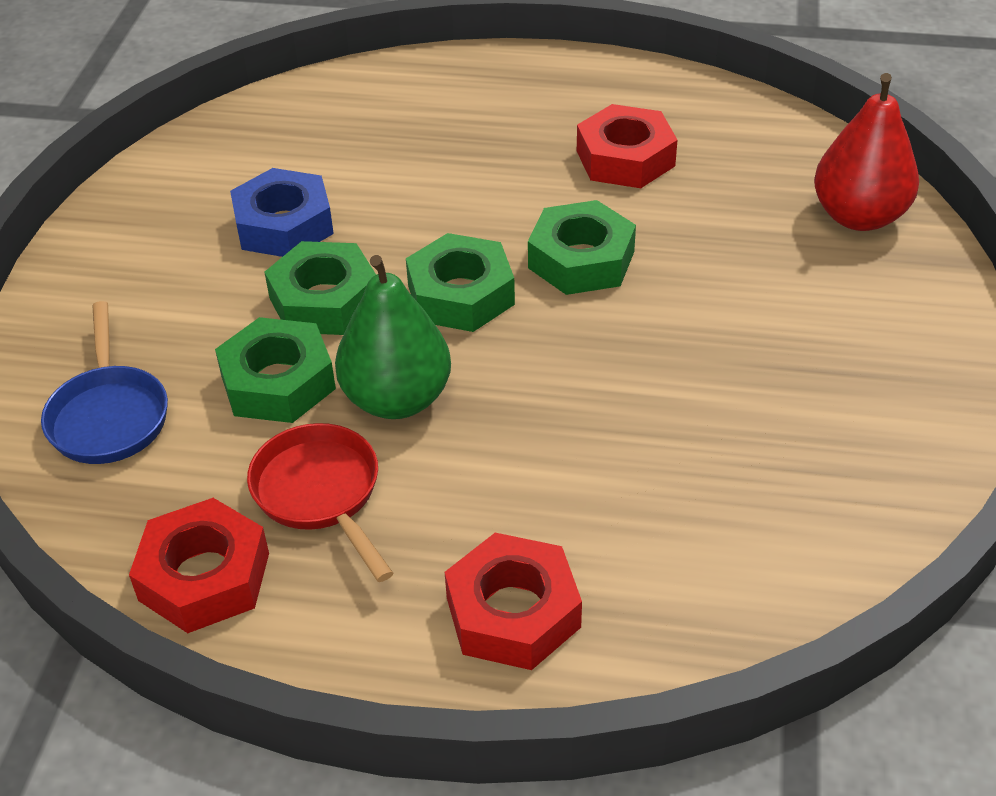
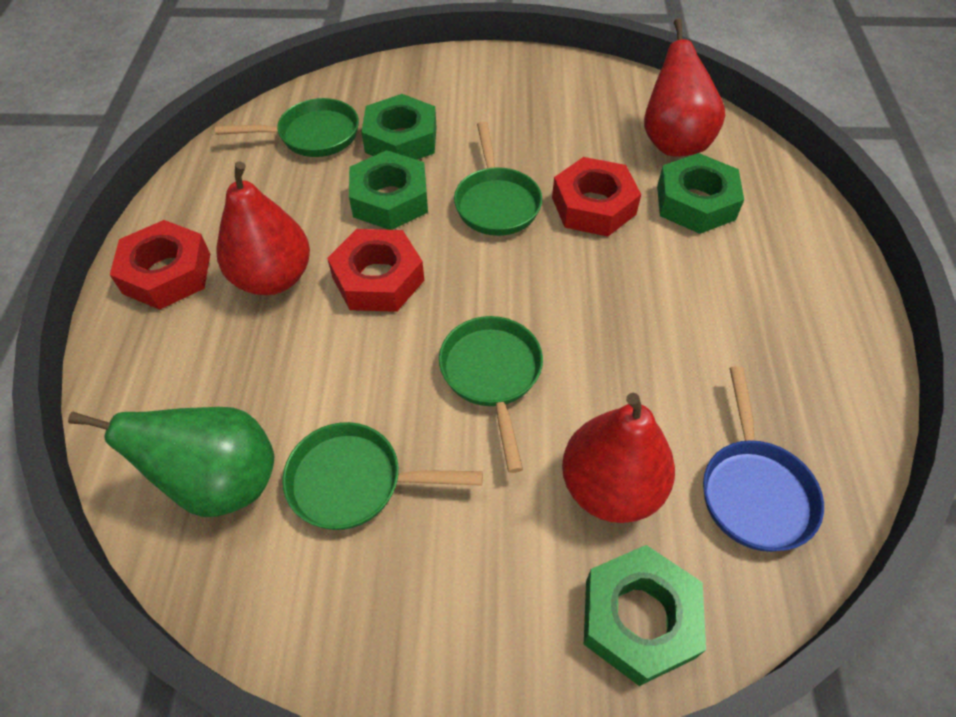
blue nut: 1 -> 0
green pan: 0 -> 4
red pan: 1 -> 0
red pear: 1 -> 3

